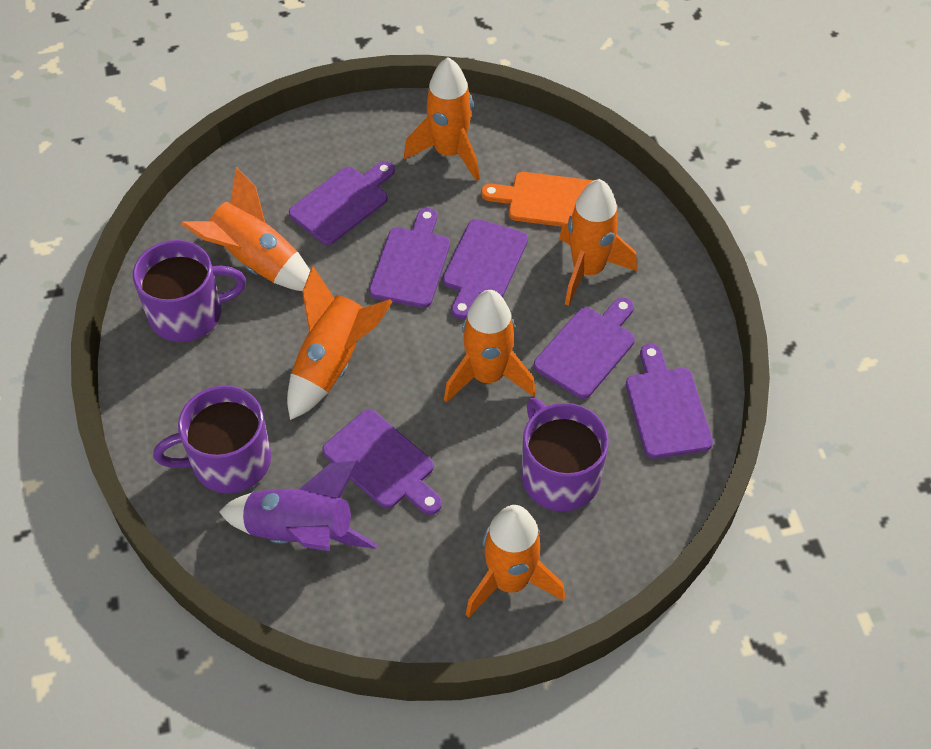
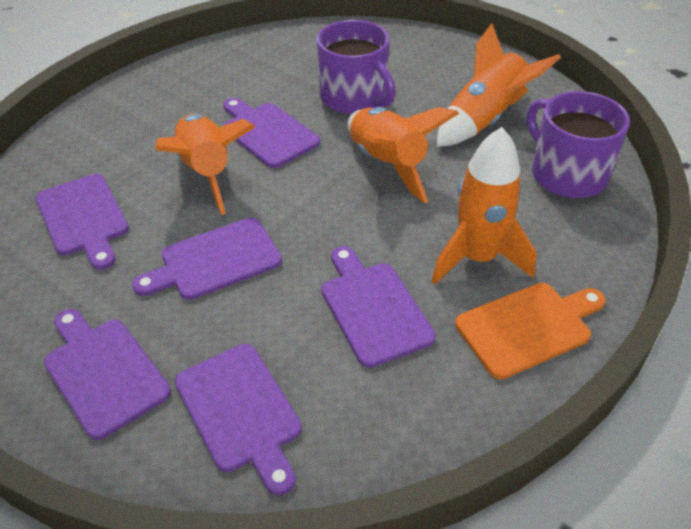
orange rocket: 6 -> 4
purple mug: 3 -> 2
purple rocket: 1 -> 0

